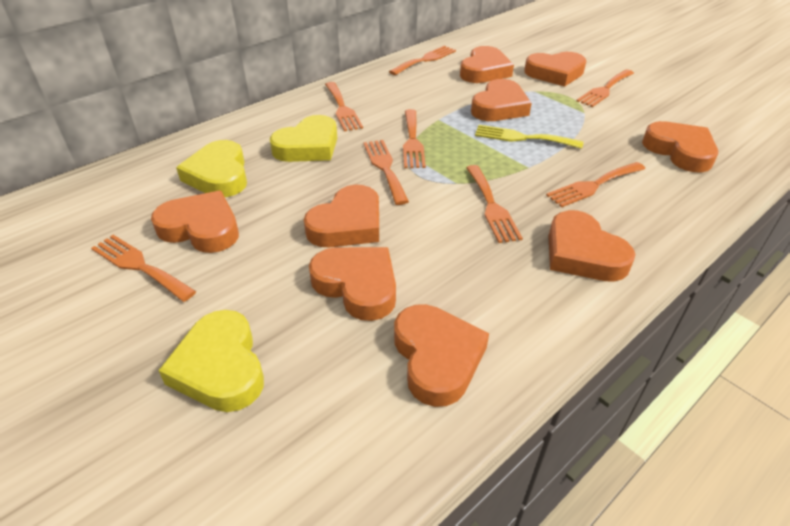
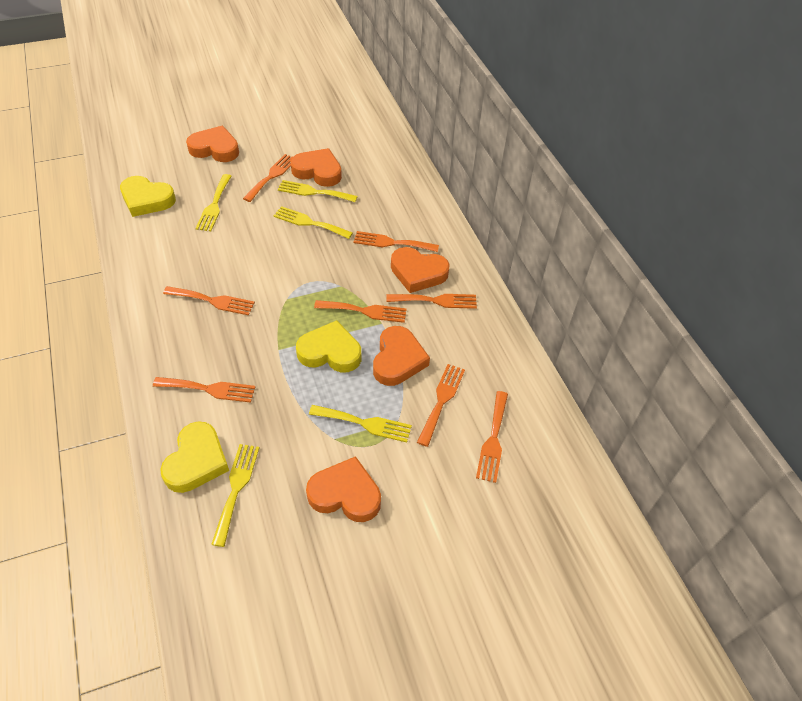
orange heart: 9 -> 5
yellow fork: 1 -> 5

